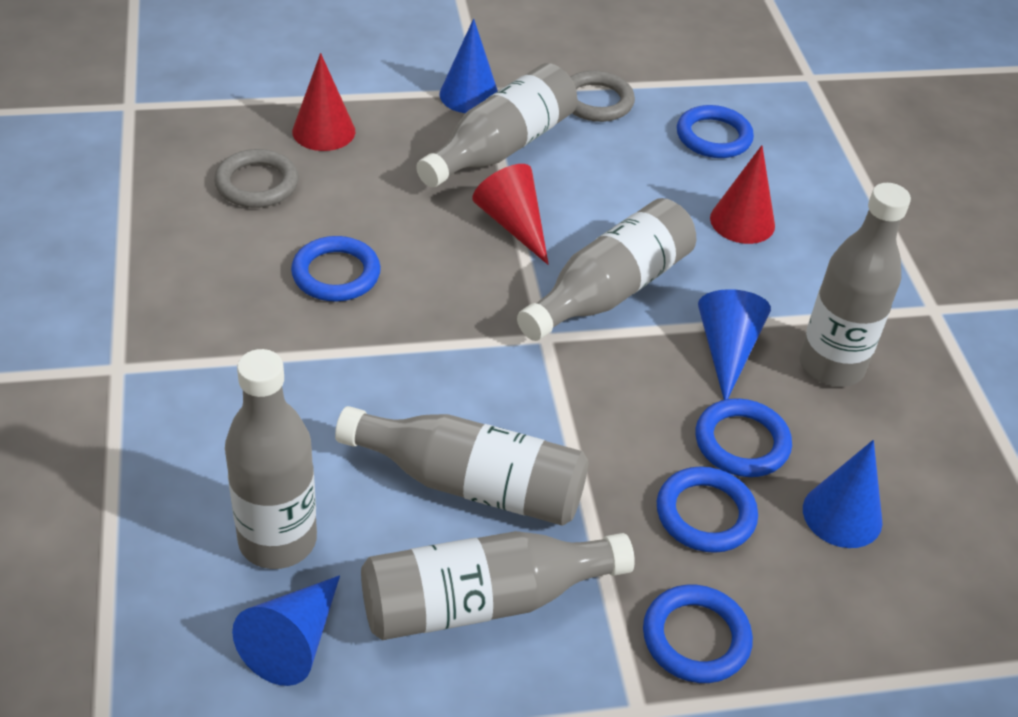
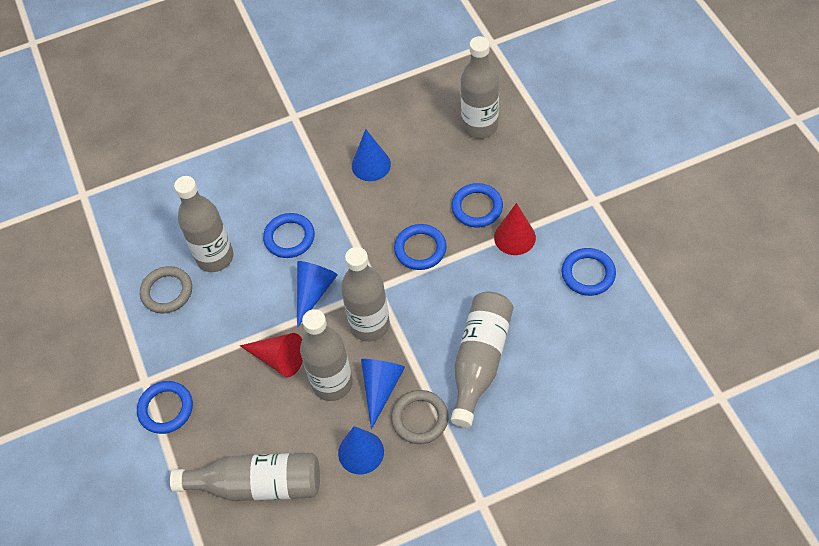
red cone: 3 -> 2

